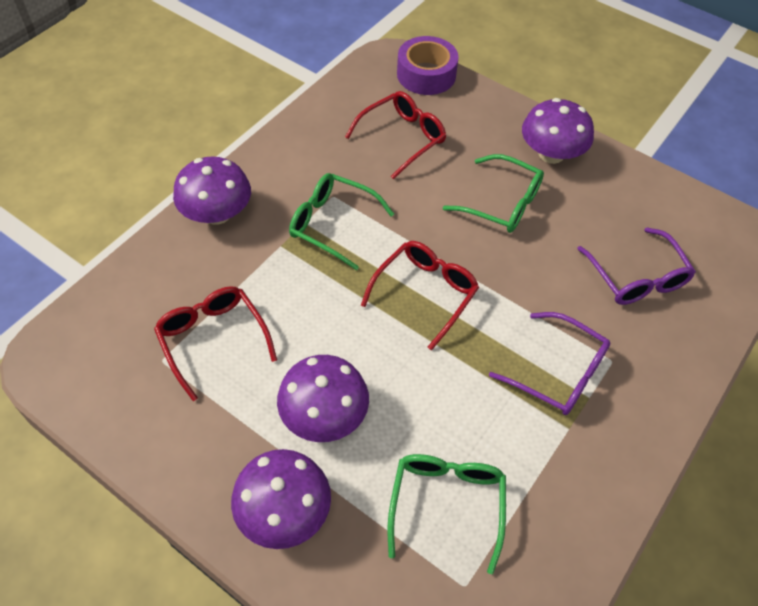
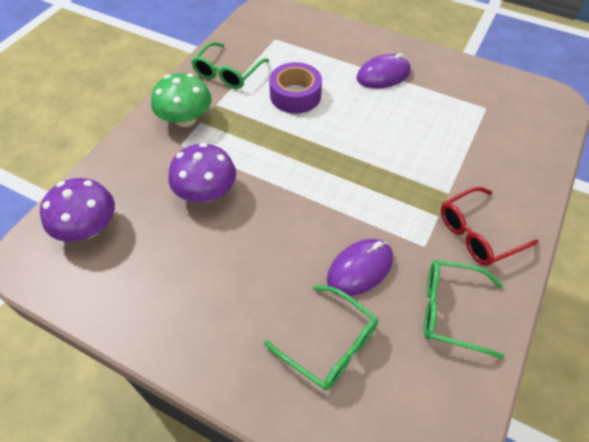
green mushroom: 0 -> 1
purple glasses: 2 -> 0
purple mouse: 0 -> 2
purple mushroom: 4 -> 2
red glasses: 3 -> 1

